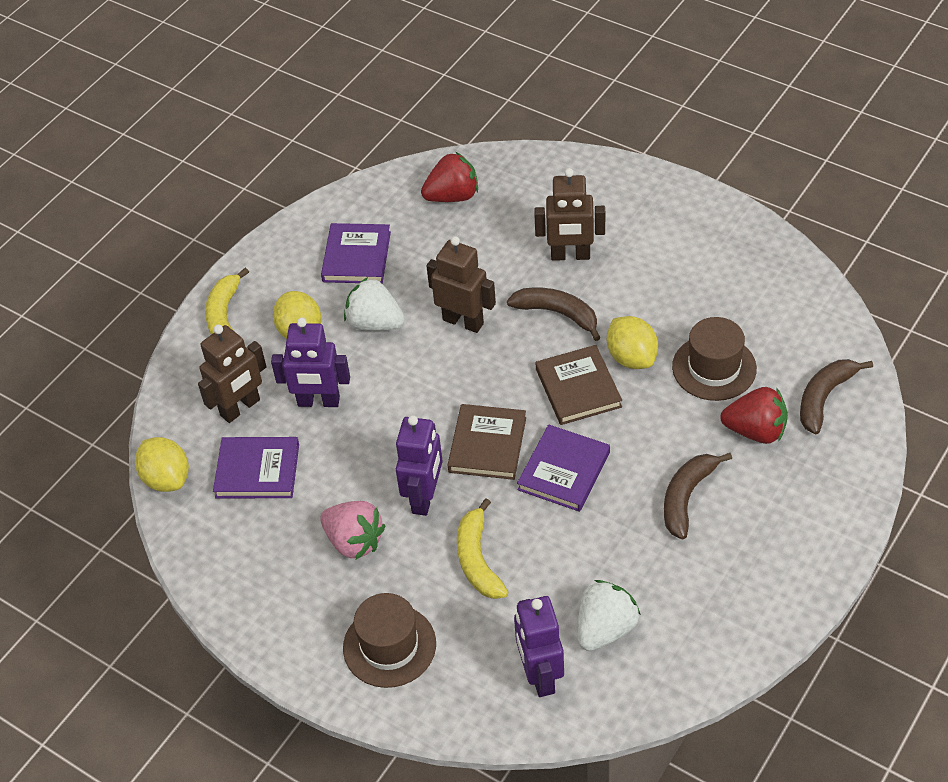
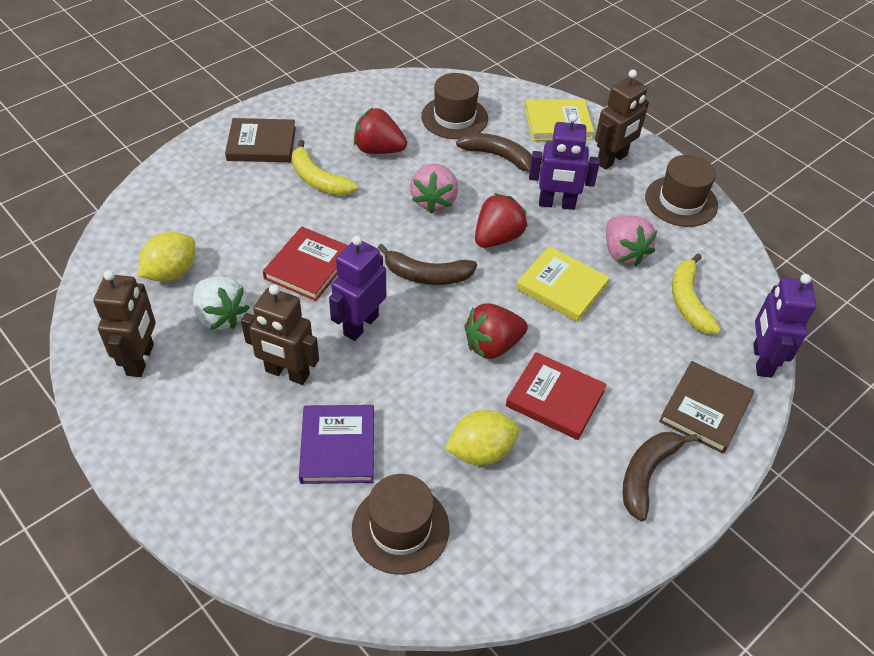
brown hat: 2 -> 3
pink strawberry: 1 -> 2
purple book: 3 -> 1
red book: 0 -> 2
red strawberry: 2 -> 3
white strawberry: 2 -> 1
yellow book: 0 -> 2
yellow lemon: 3 -> 2

